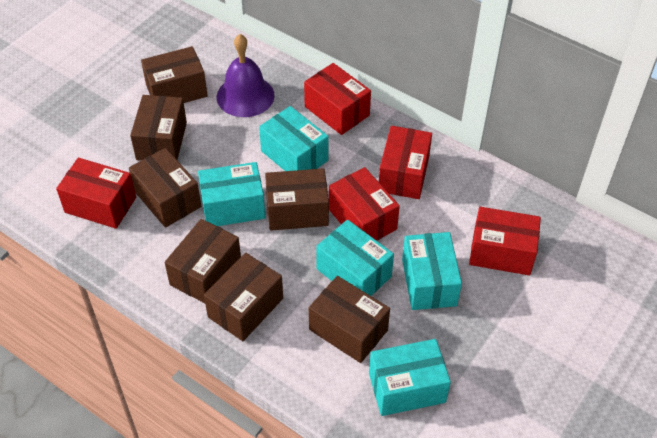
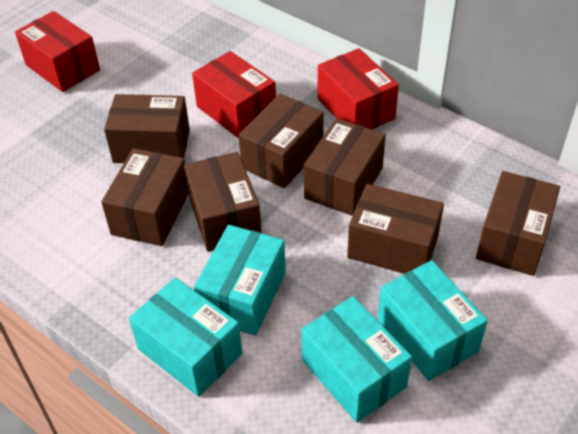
purple bell: 1 -> 0
red box: 5 -> 3
turquoise box: 5 -> 4

